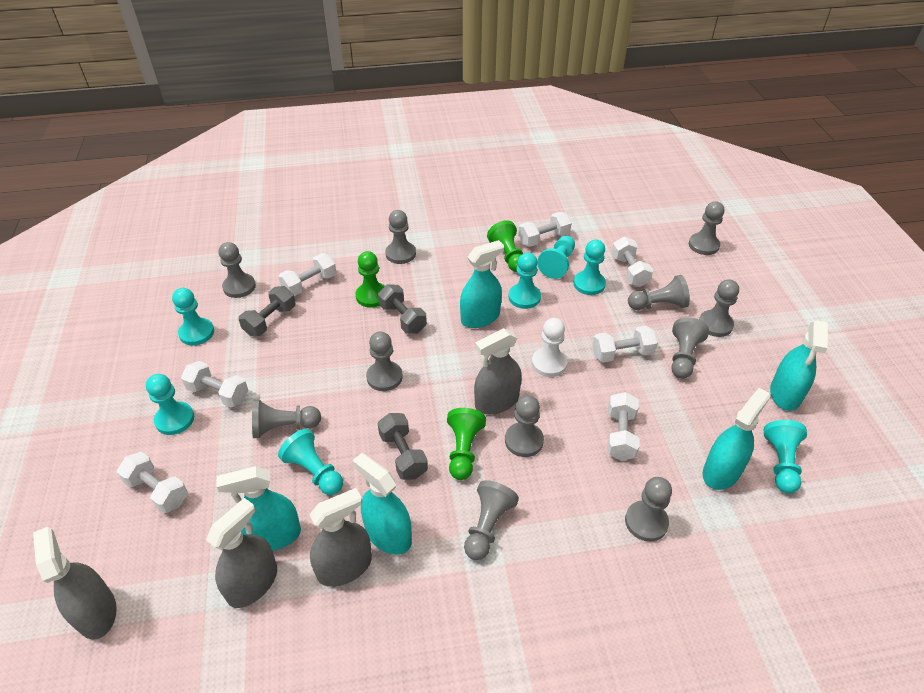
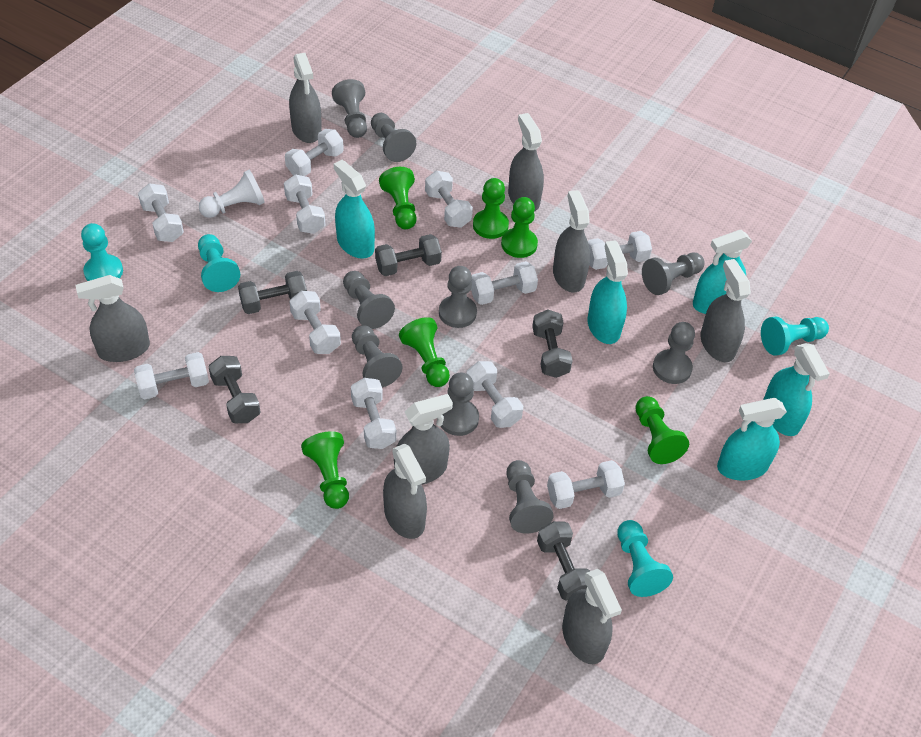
green pawn: 3 -> 6
grey dumbbell: 3 -> 5
grey pawn: 11 -> 9
grey spray bottle: 4 -> 8
turquoise pawn: 7 -> 4
white dumbbell: 7 -> 11

